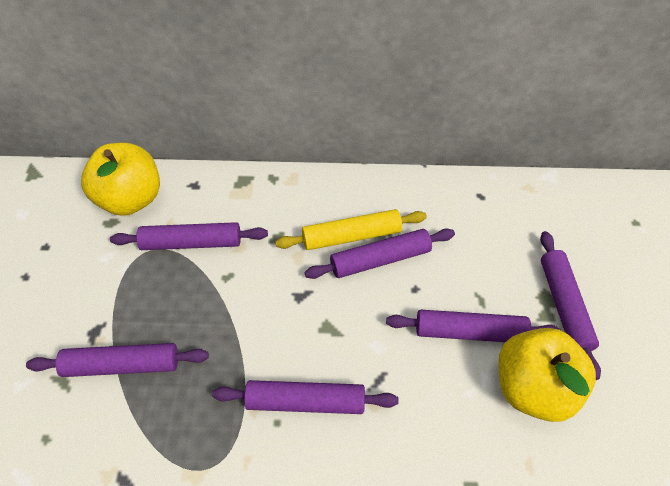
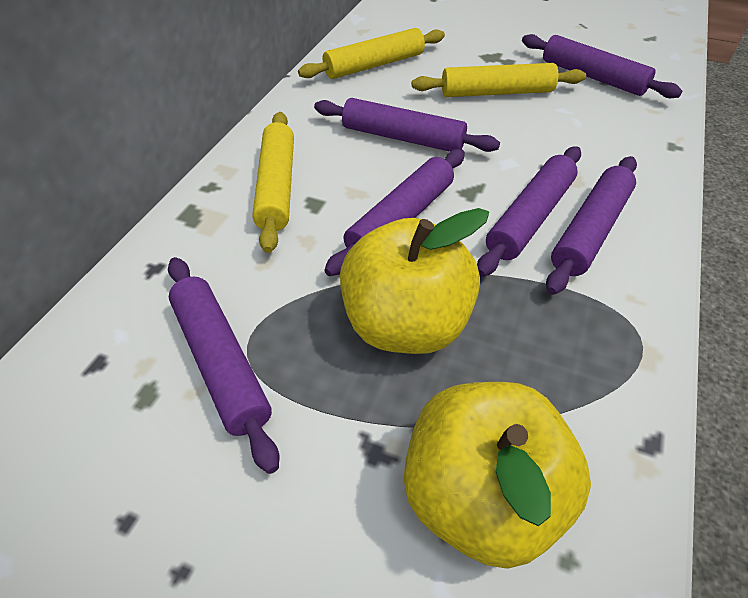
yellow rolling pin: 1 -> 3

